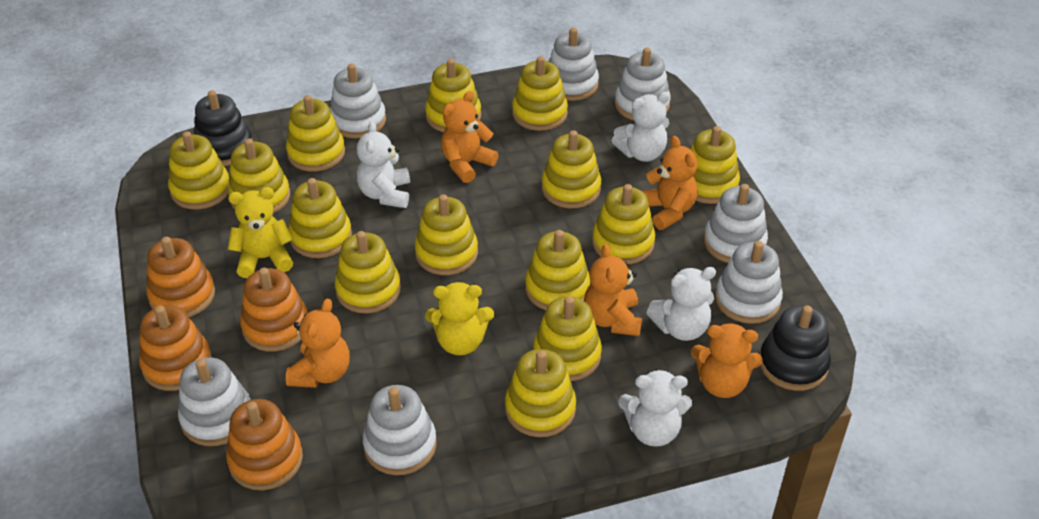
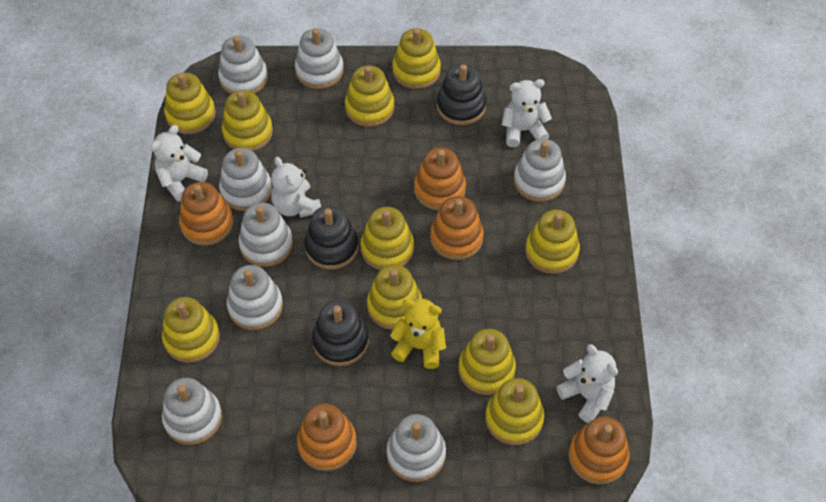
black stacking toy: 2 -> 3
orange stacking toy: 4 -> 5
orange teddy bear: 5 -> 0
white stacking toy: 7 -> 8
yellow stacking toy: 14 -> 10
yellow teddy bear: 2 -> 1

